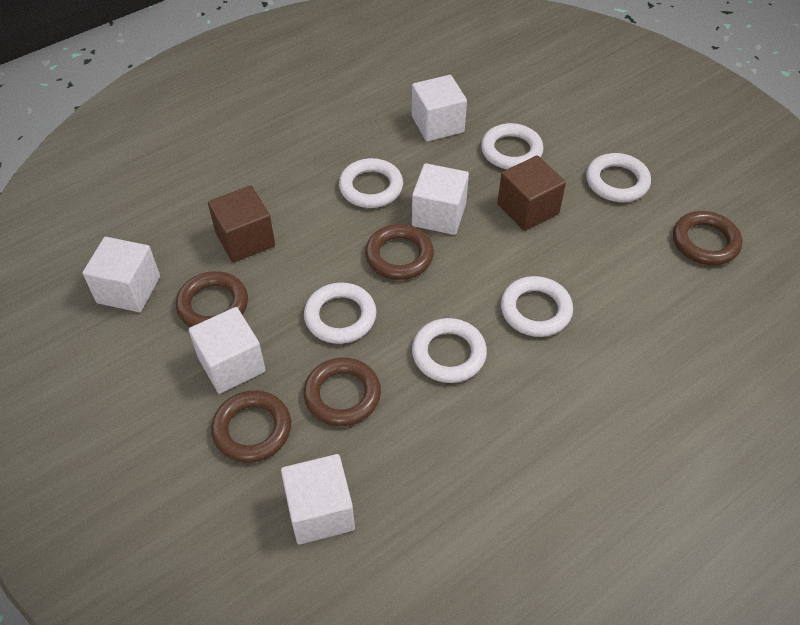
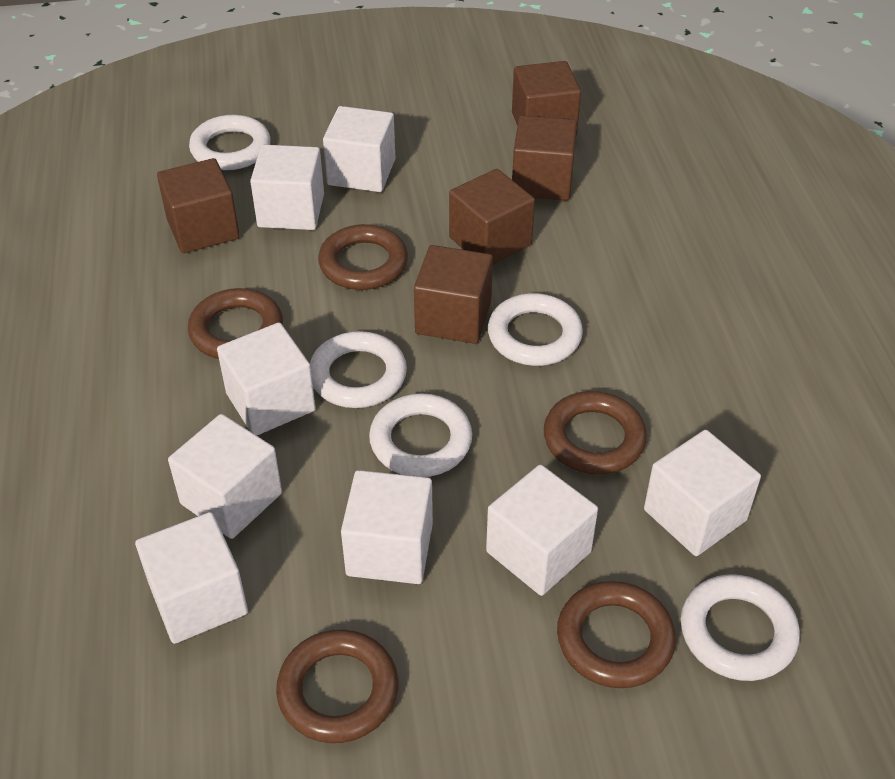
brown cube: 2 -> 5
white cube: 5 -> 8
white ring: 6 -> 5

